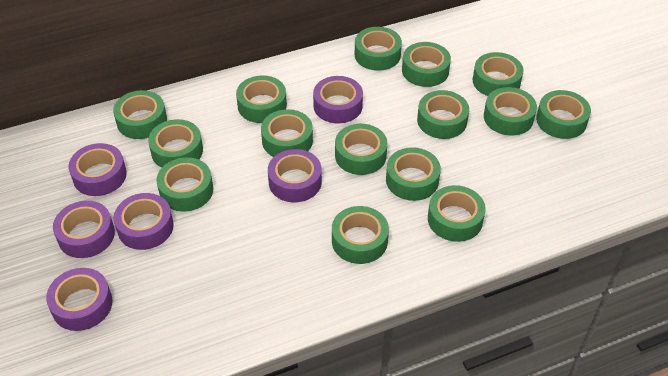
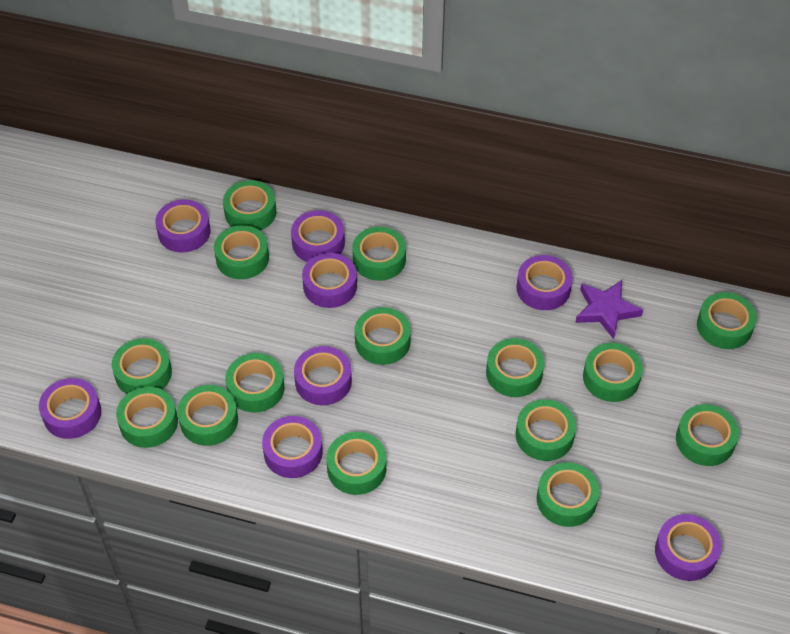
purple star: 0 -> 1
purple tape: 6 -> 8

